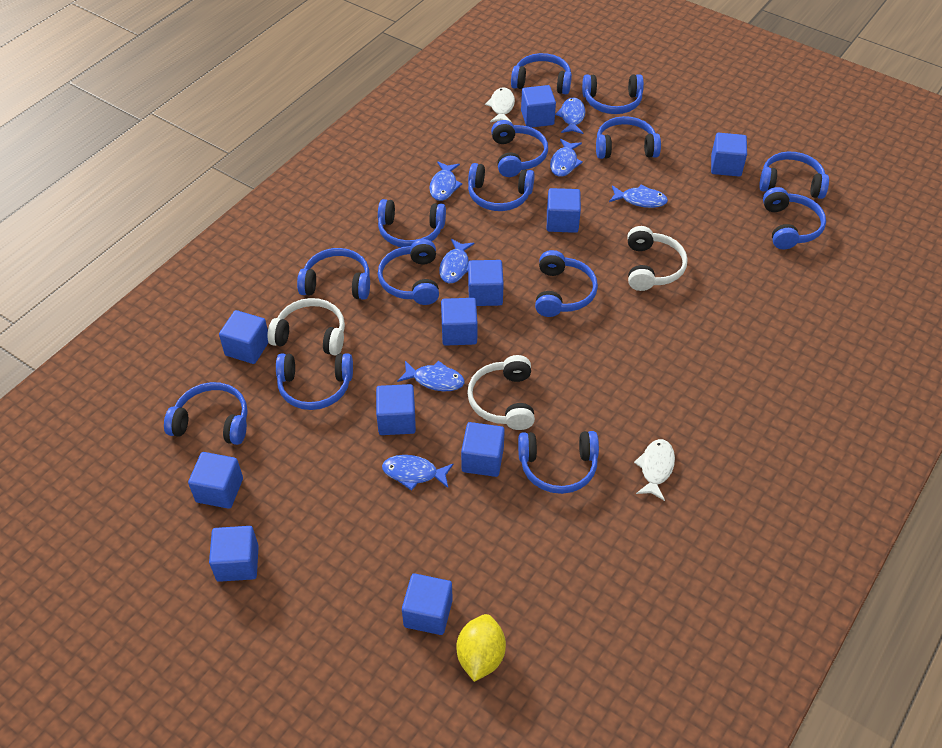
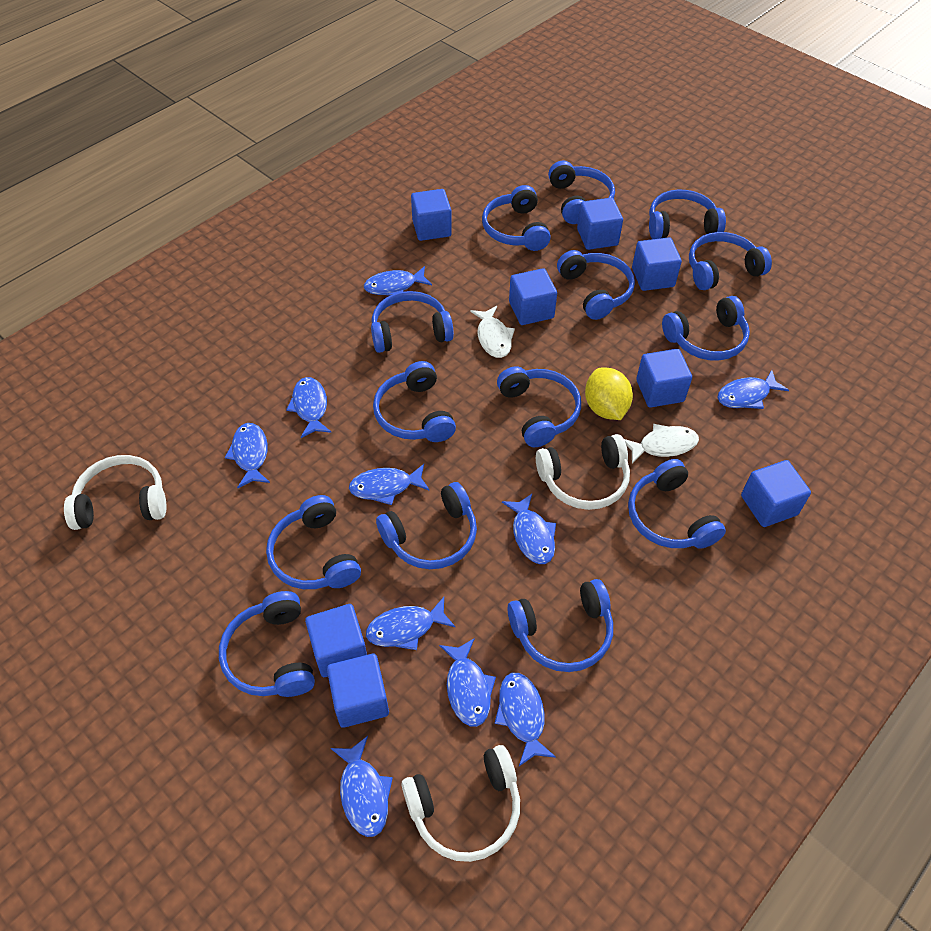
blue cube: 11 -> 8
blue fish: 7 -> 10

